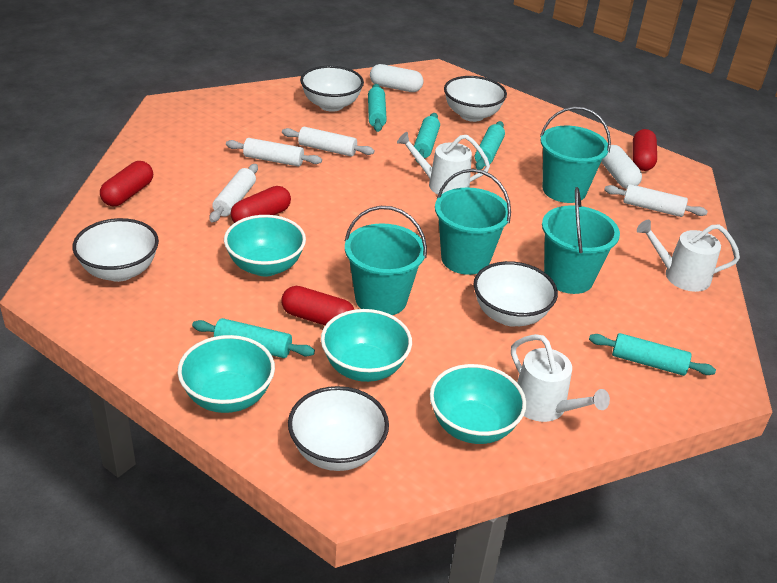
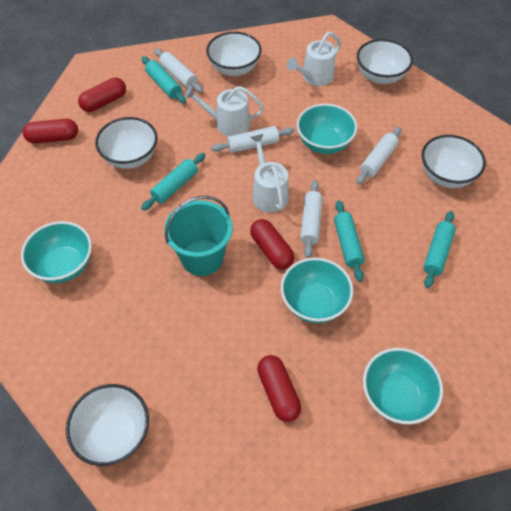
turquoise bucket: 4 -> 1
turquoise rolling pin: 5 -> 4
white capsule: 2 -> 0

